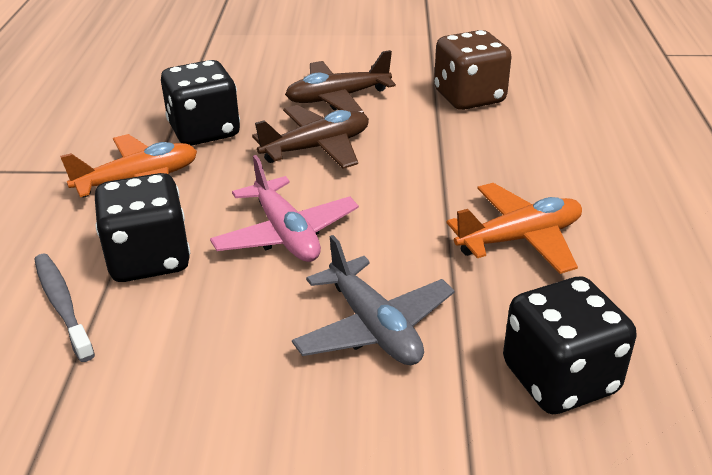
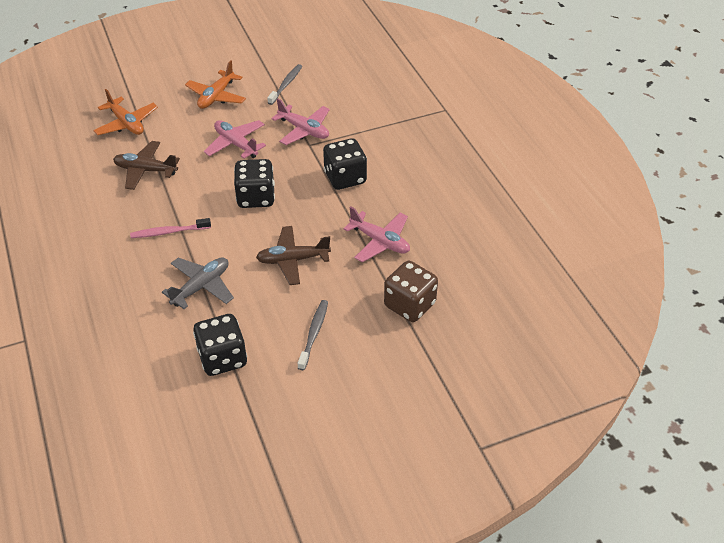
grey toothbrush: 1 -> 2
pink plane: 1 -> 3
pink toothbrush: 0 -> 1

